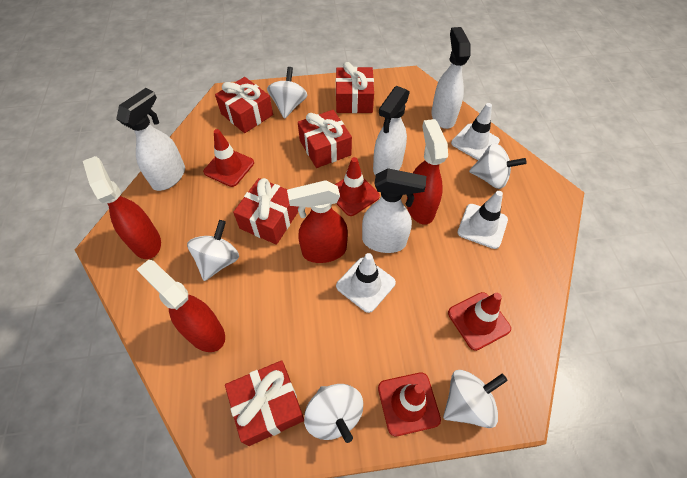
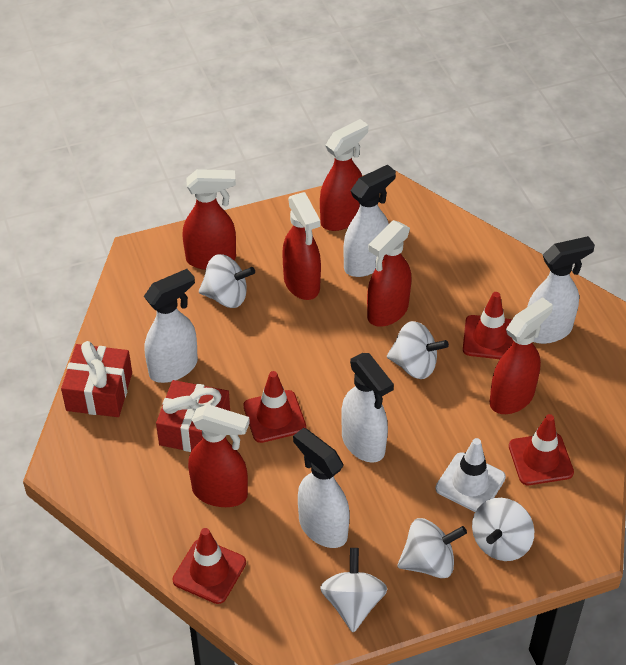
red gift: 5 -> 2
red spray bottle: 4 -> 6
white spray bottle: 4 -> 5
white traffic cone: 3 -> 1

